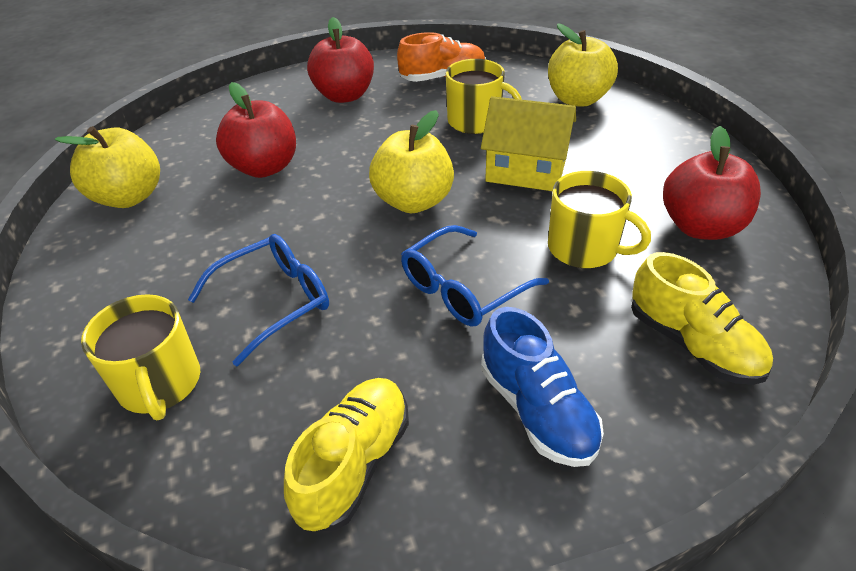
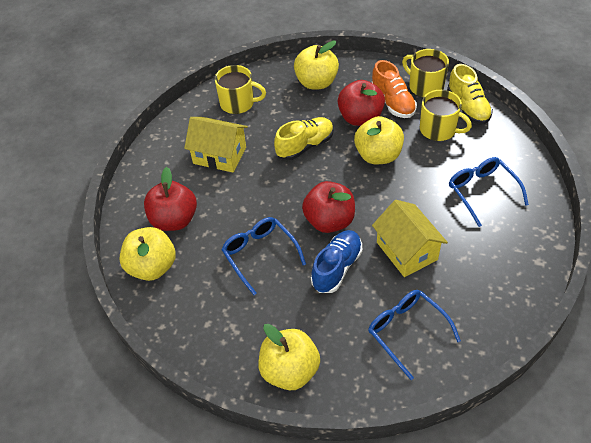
blue glasses: 2 -> 3
yellow apple: 3 -> 4
yellow house: 1 -> 2

